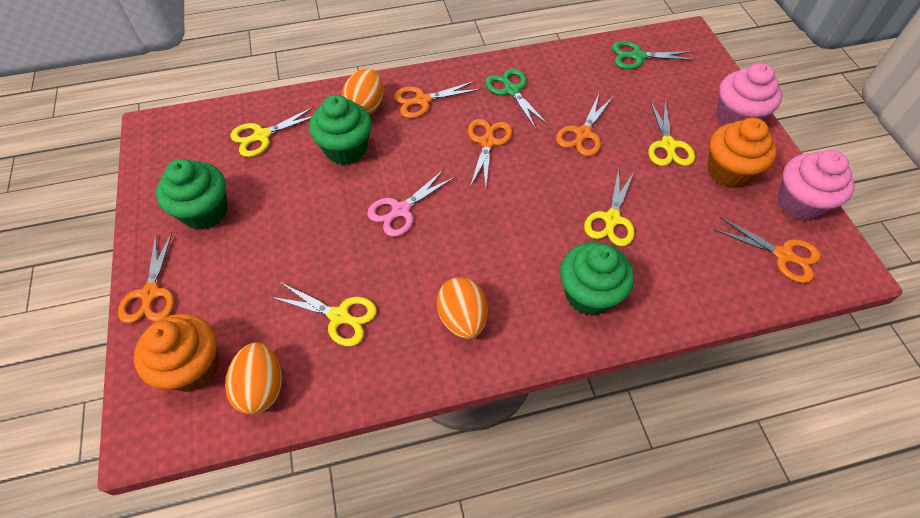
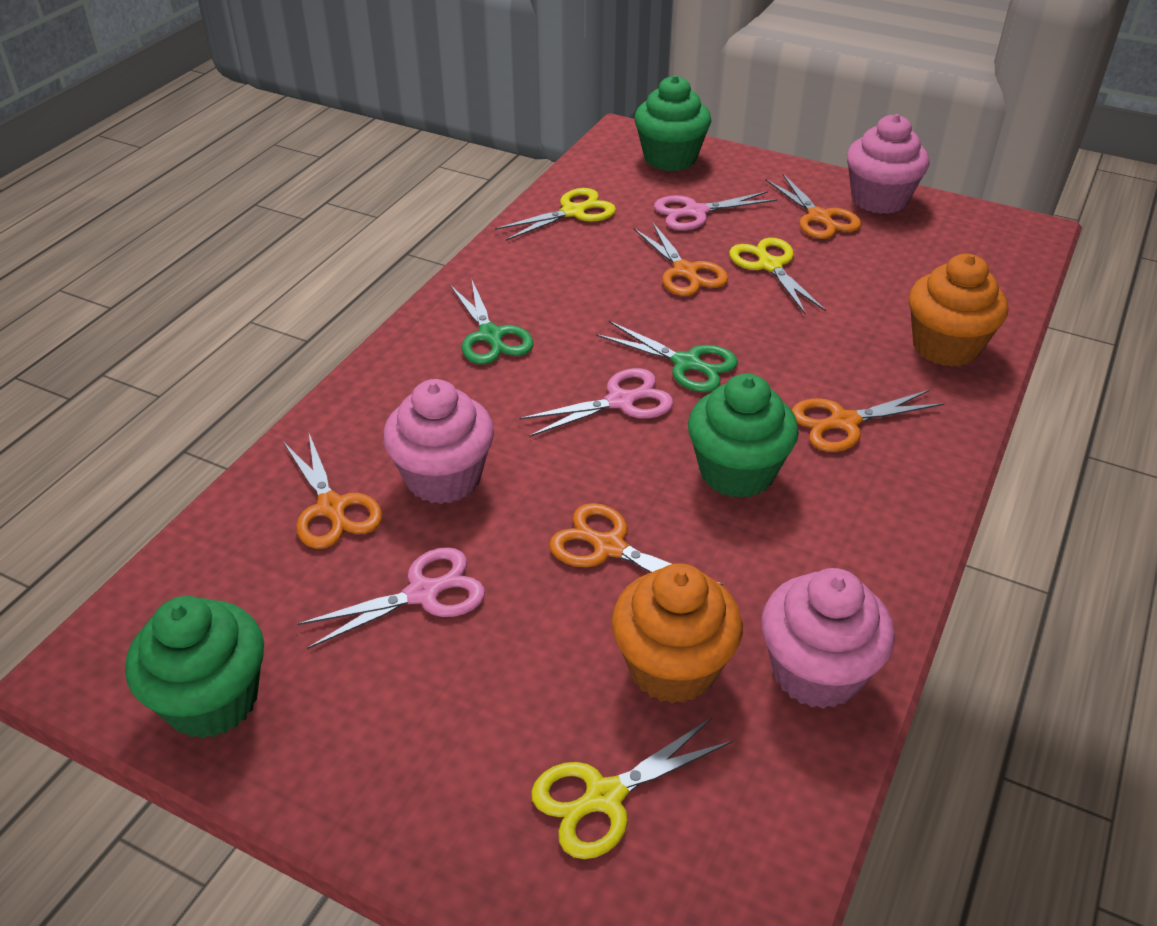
orange egg: 3 -> 0
pink cupcake: 2 -> 3
pink scissors: 1 -> 3
yellow scissors: 4 -> 3

